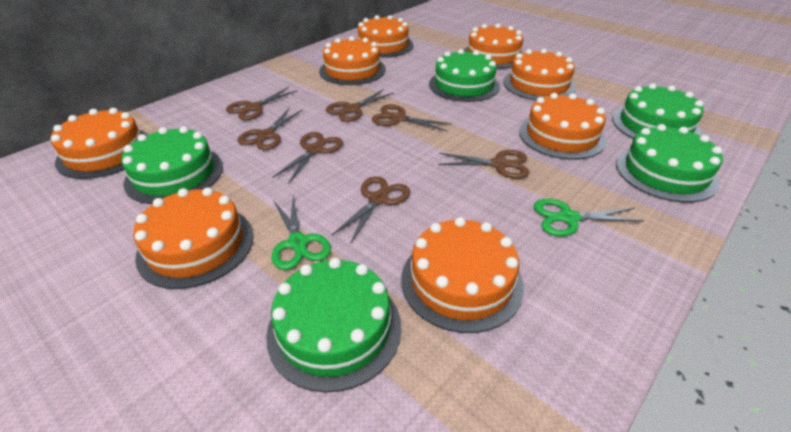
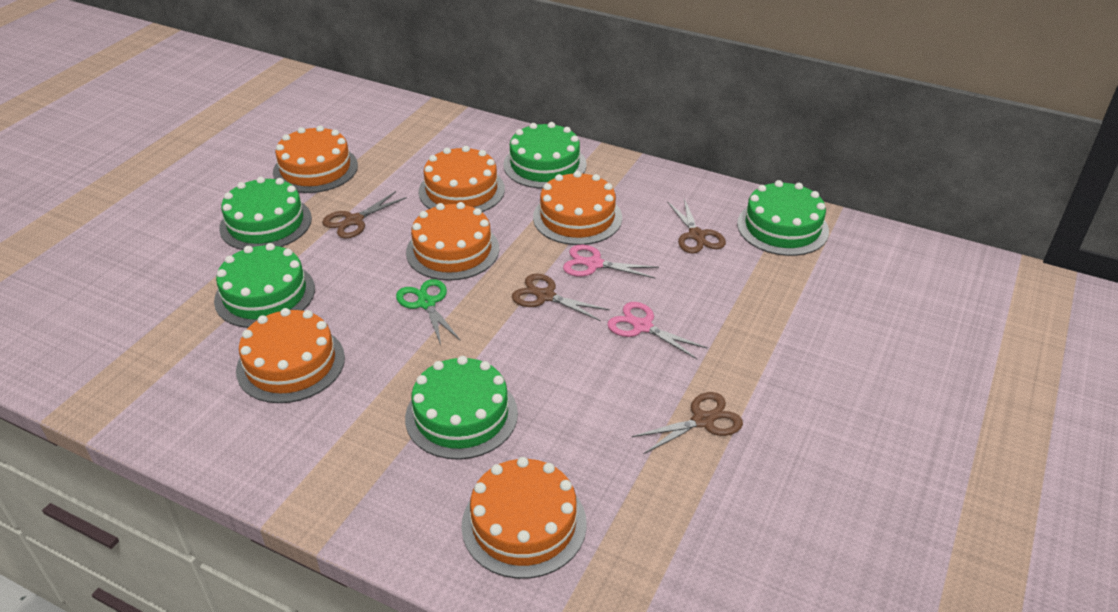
brown scissors: 7 -> 4
green scissors: 2 -> 1
orange cake: 8 -> 6
pink scissors: 0 -> 2

